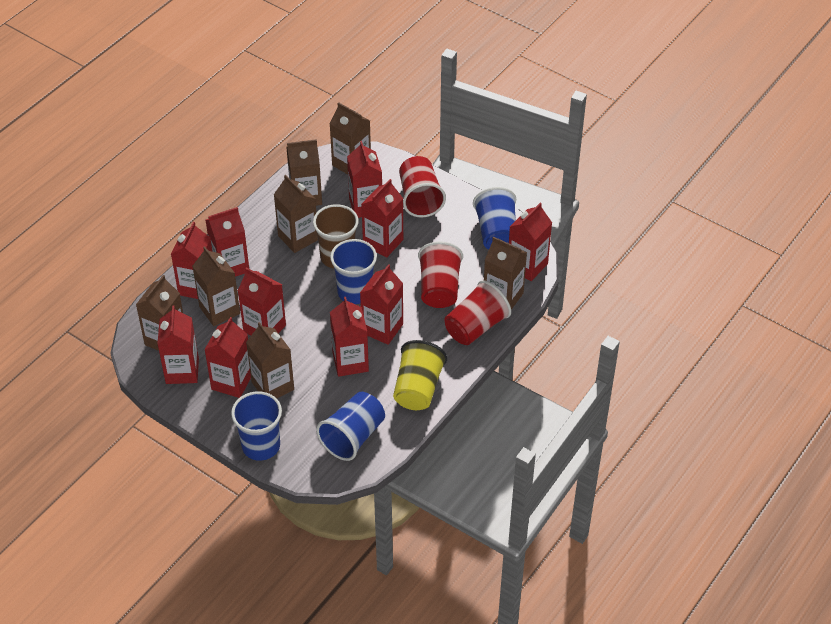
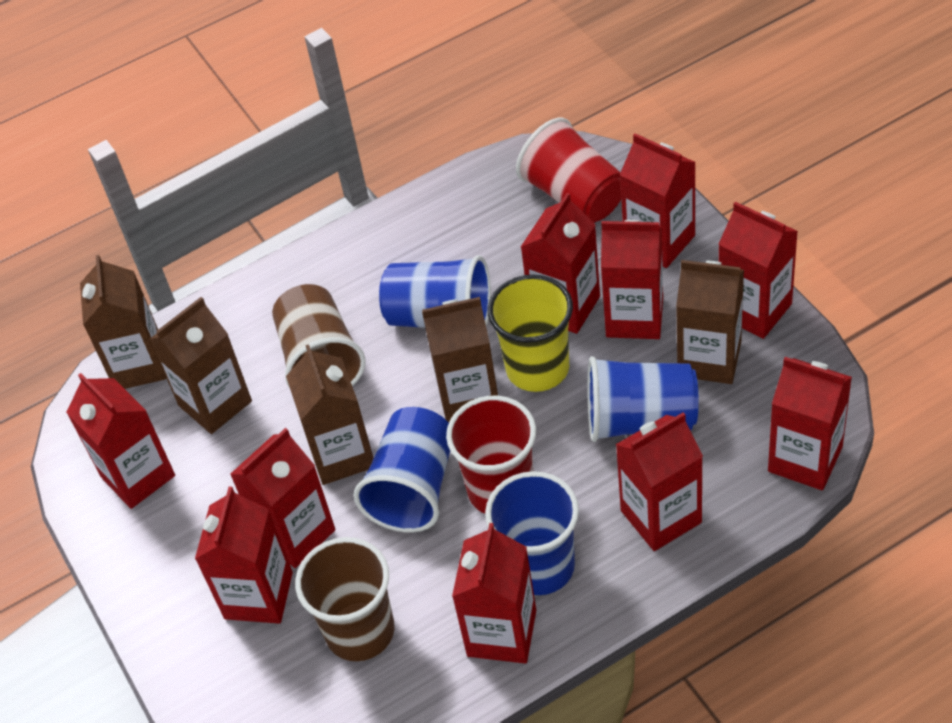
brown carton: 7 -> 5
brown cup: 1 -> 2
red cup: 3 -> 2

